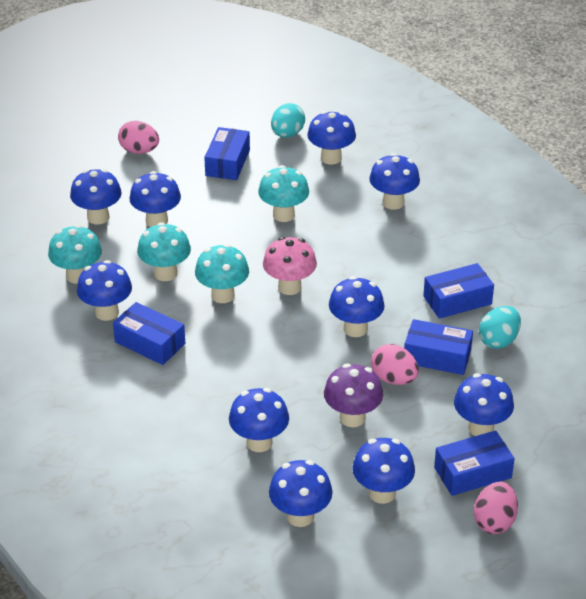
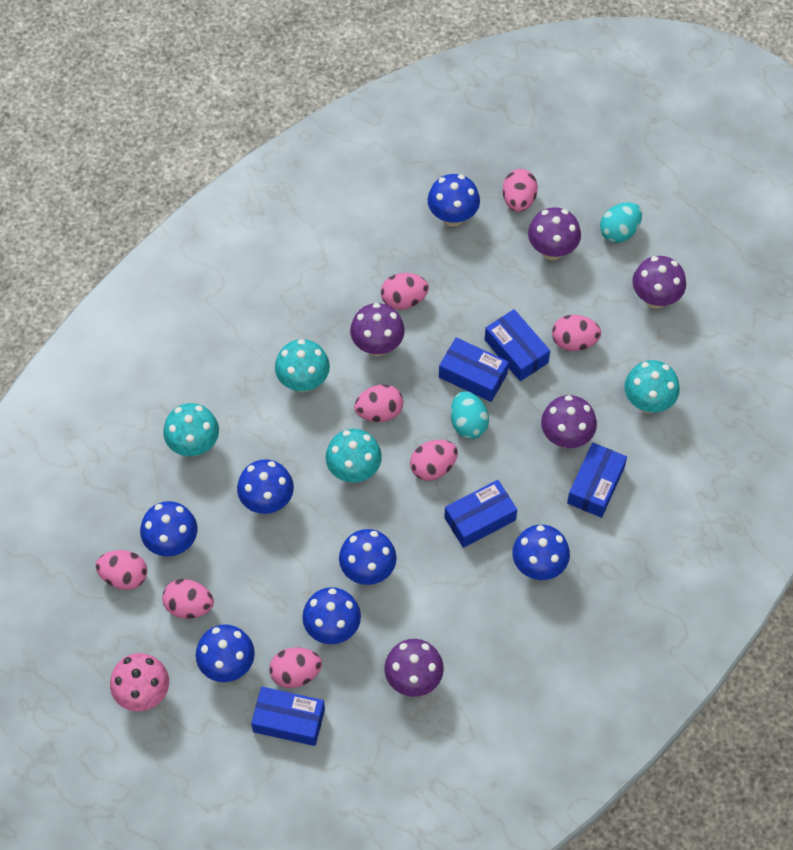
blue mushroom: 10 -> 7
pink egg: 3 -> 8
purple mushroom: 1 -> 5

